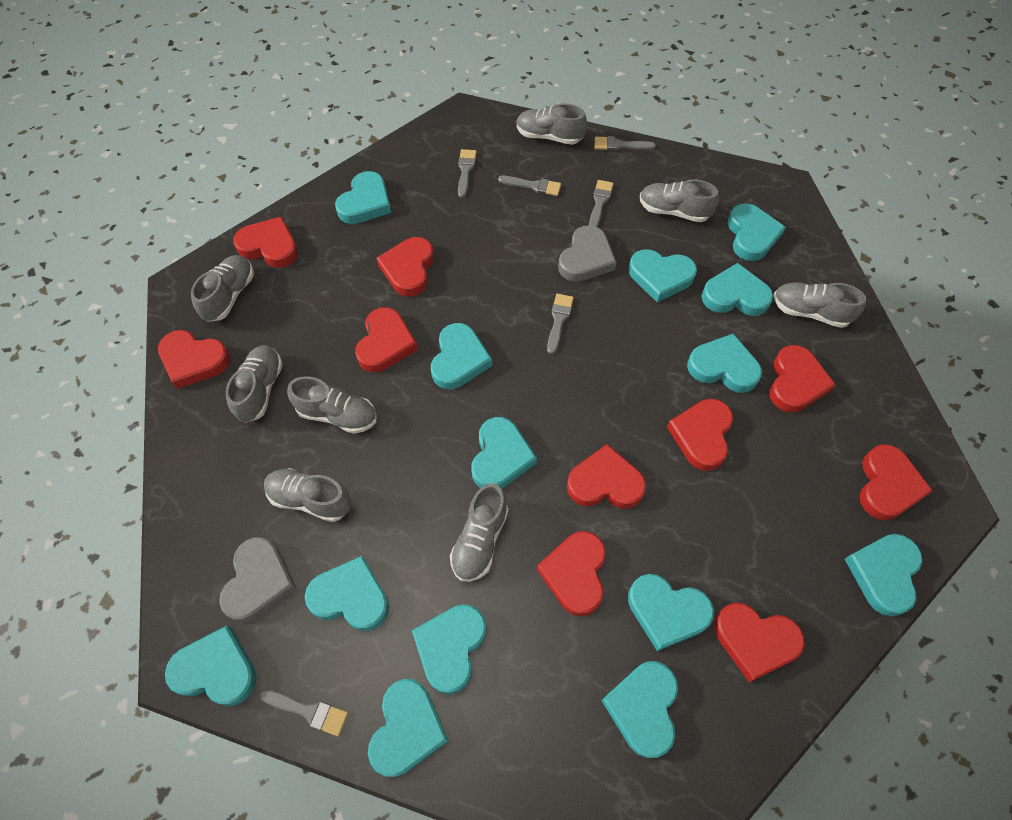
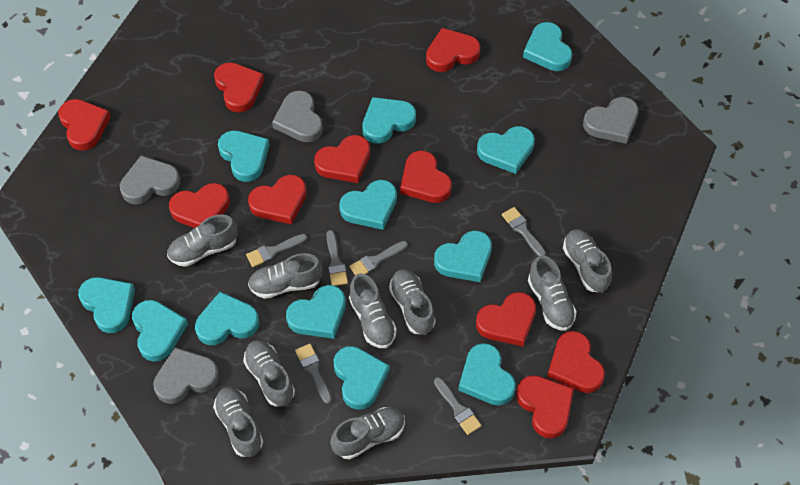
grey heart: 2 -> 4
grey shoe: 8 -> 9
turquoise heart: 14 -> 12

